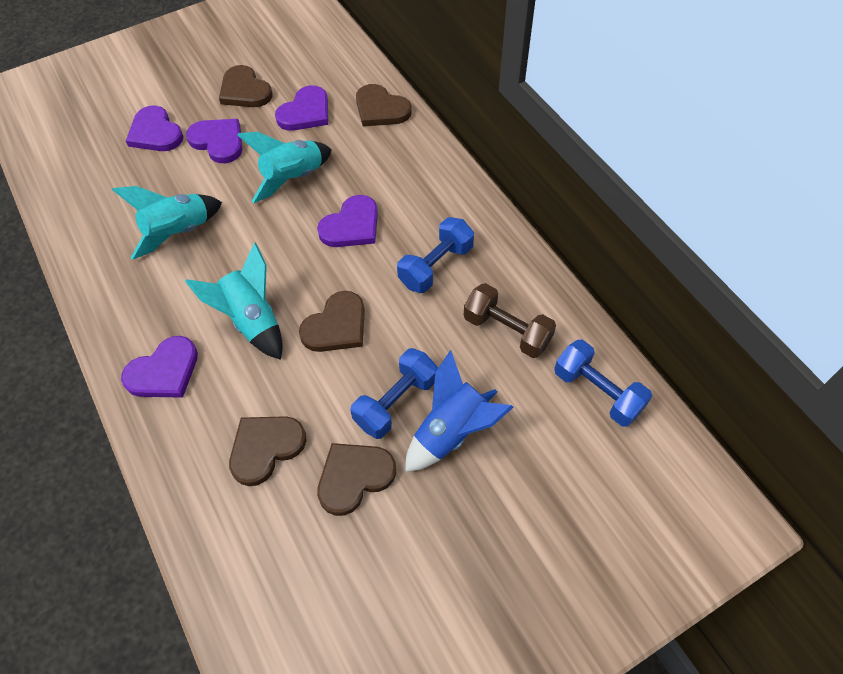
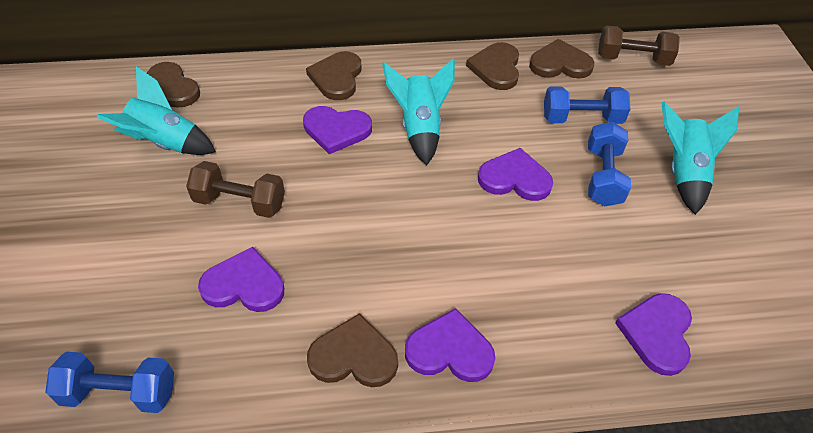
blue rocket: 1 -> 0
brown dumbbell: 1 -> 2

